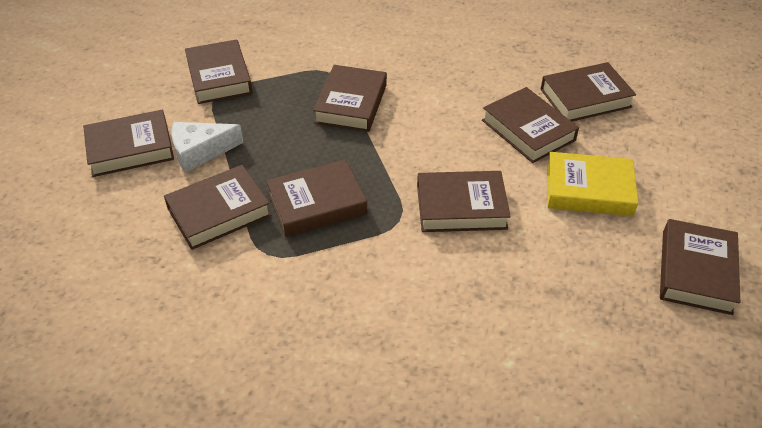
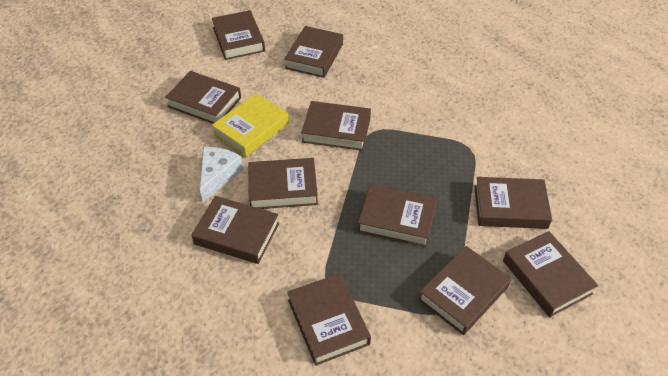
brown book: 9 -> 11

